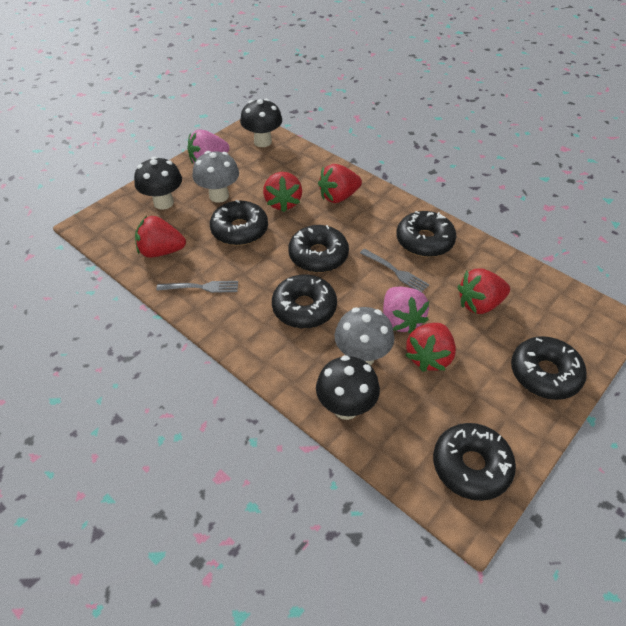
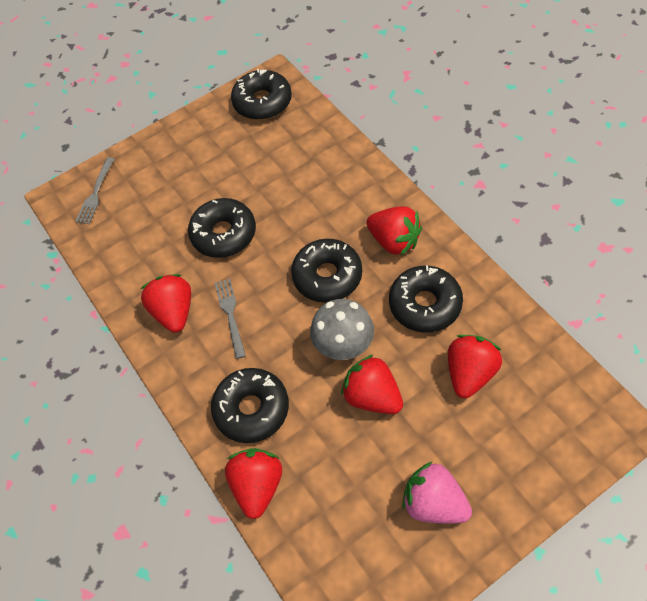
black donut: 6 -> 5
black mushroom: 3 -> 0
grey mushroom: 2 -> 1
pink strawberry: 2 -> 1

